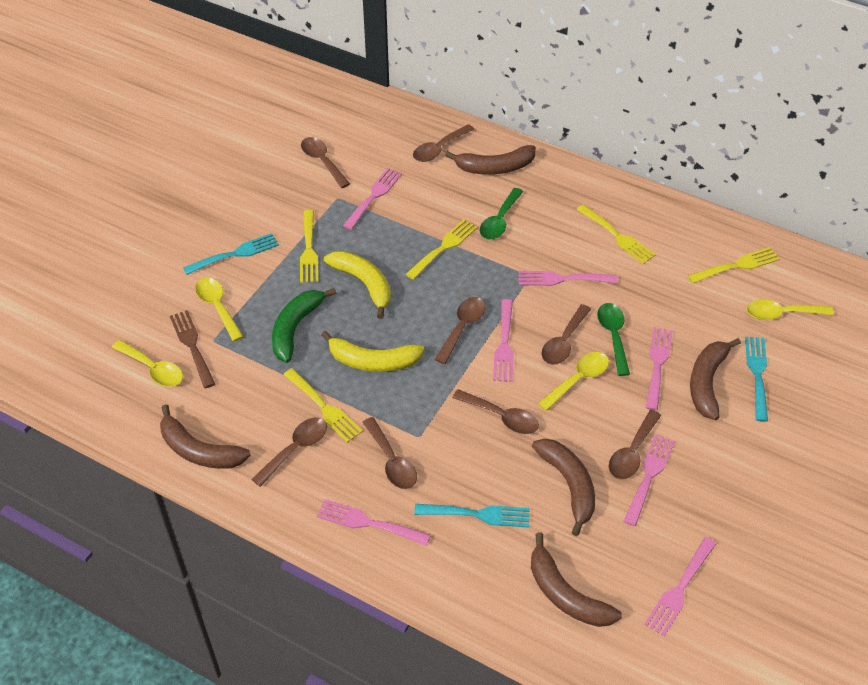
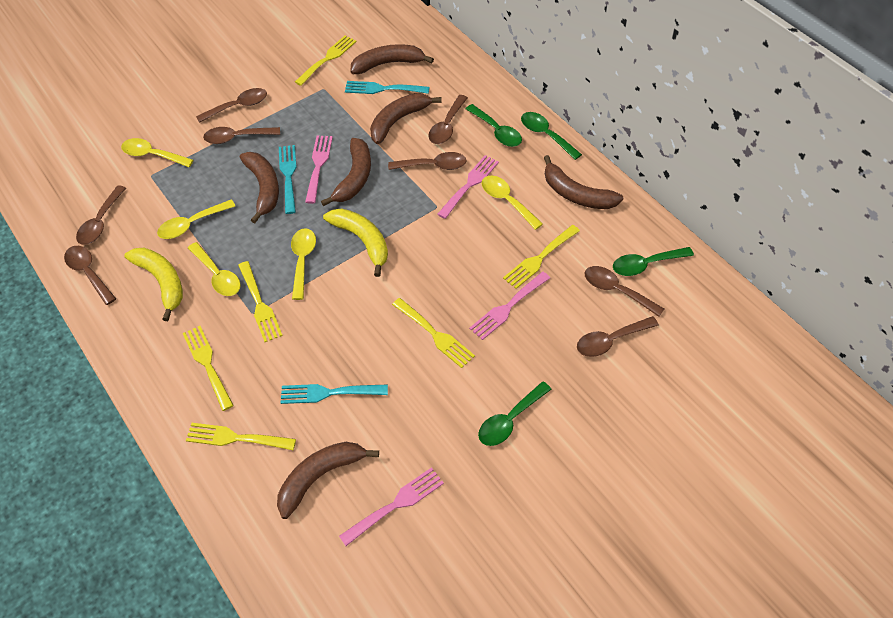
brown banana: 5 -> 6
brown fork: 1 -> 0
green banana: 1 -> 0
green spoon: 2 -> 4
pink fork: 7 -> 4
yellow fork: 5 -> 6
yellow spoon: 4 -> 5

